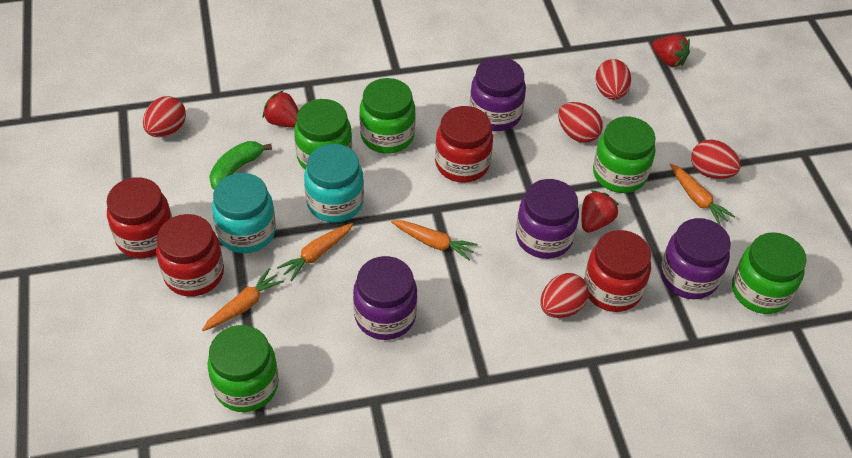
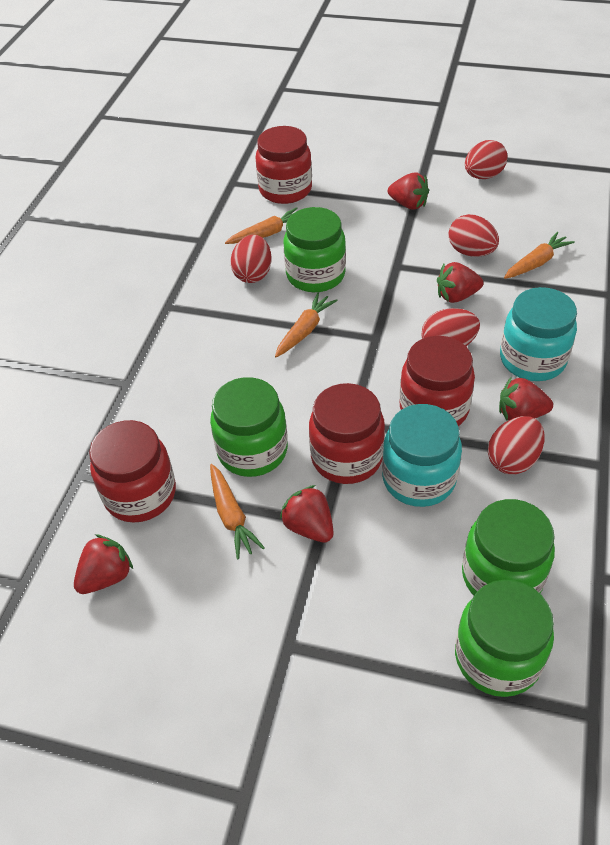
green banana: 1 -> 0
green jar: 5 -> 4
purple jar: 4 -> 0
red strawberry: 3 -> 5

